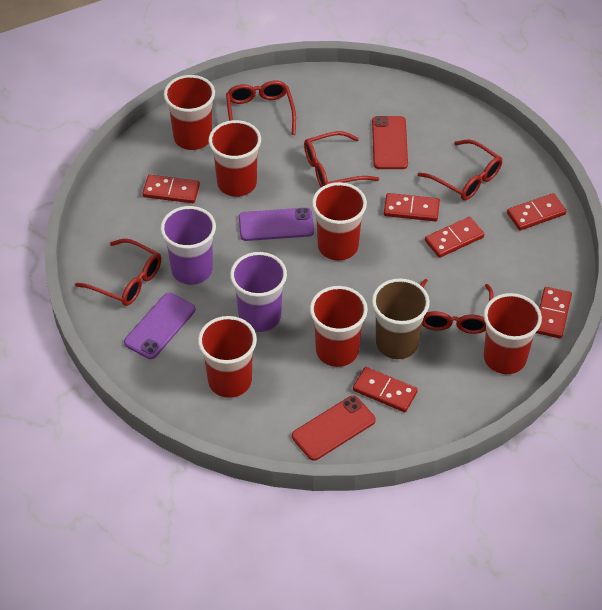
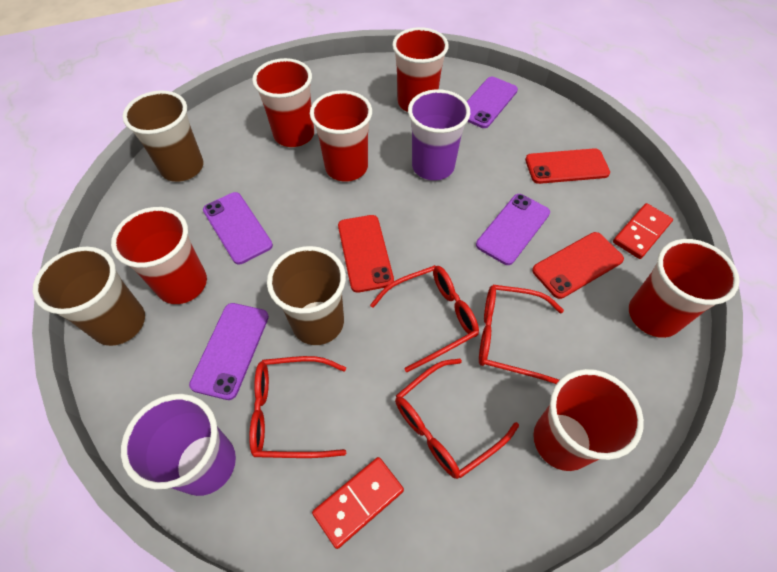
brown cup: 1 -> 3
purple phone: 2 -> 4
red domino: 6 -> 2
red glasses: 5 -> 4
red phone: 2 -> 3

